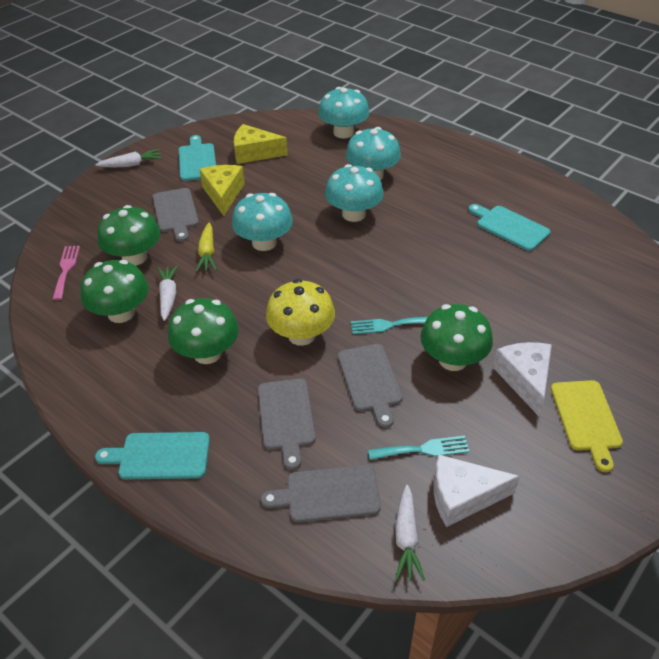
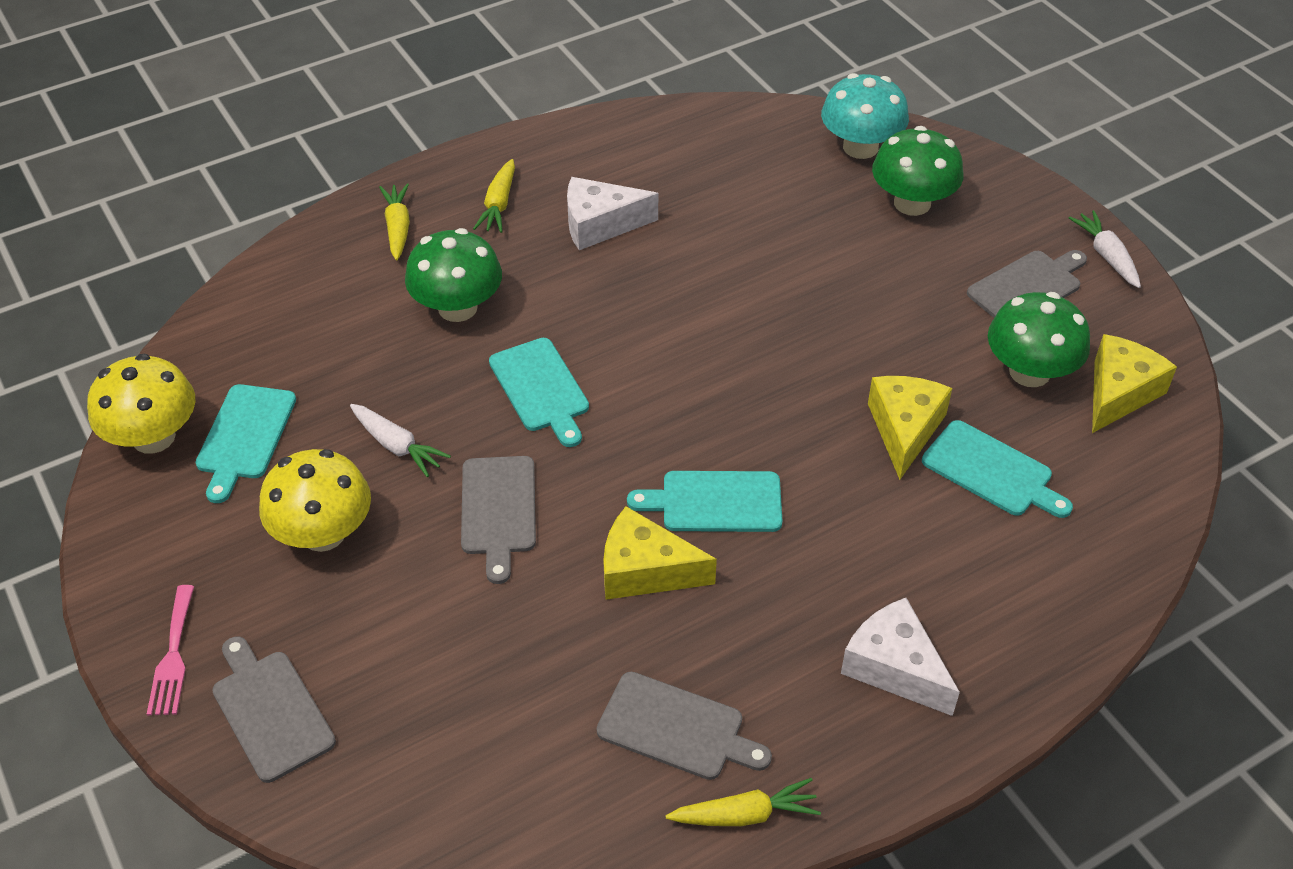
green mushroom: 4 -> 3
turquoise cutting board: 3 -> 4
turquoise fork: 2 -> 0
turquoise mushroom: 4 -> 1
white carrot: 3 -> 2
yellow carrot: 1 -> 3
yellow cheese: 2 -> 3
yellow cutting board: 1 -> 0
yellow mushroom: 1 -> 2

